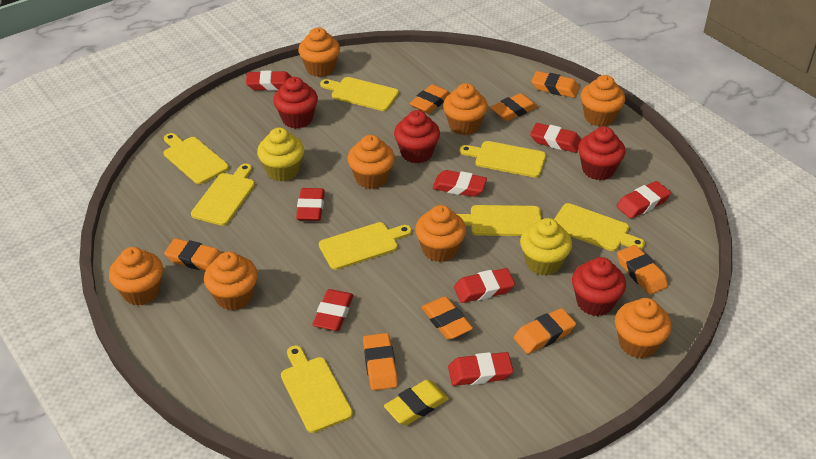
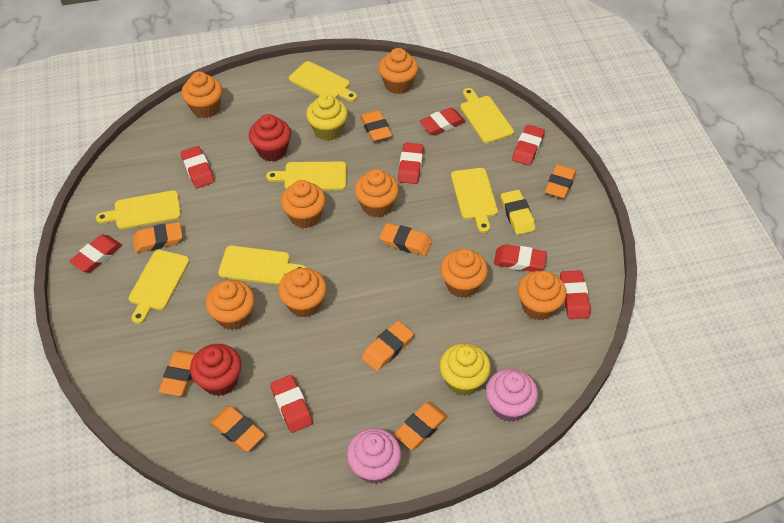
pink cupcake: 0 -> 2
red cupcake: 4 -> 2
yellow cutting board: 8 -> 7

